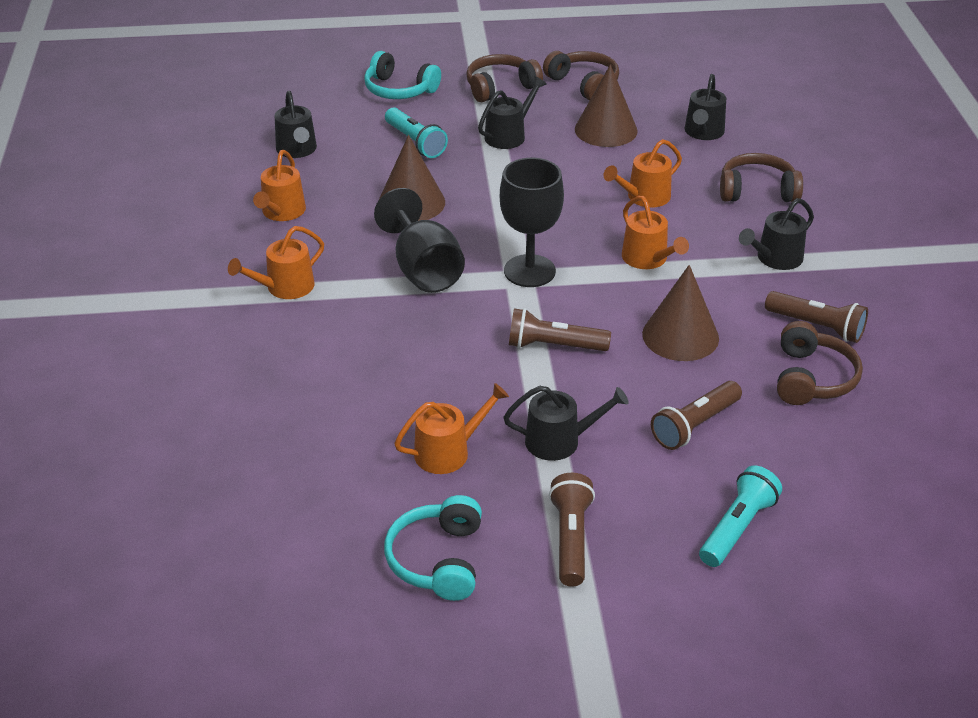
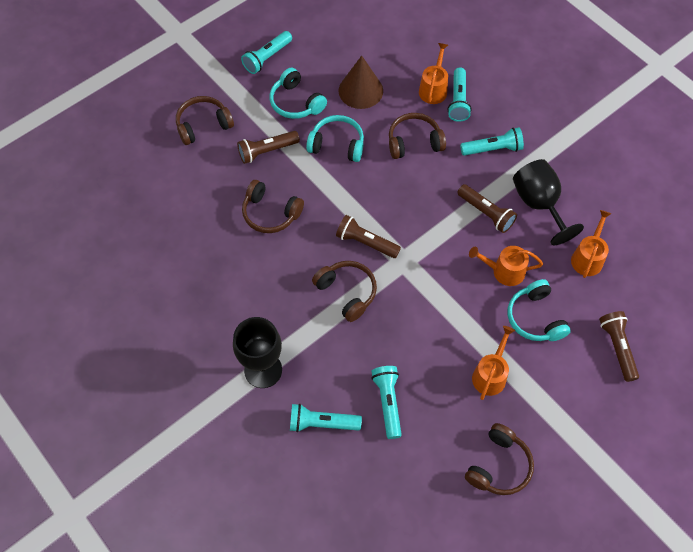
black watering can: 5 -> 0
brown cone: 3 -> 1
brown headphones: 4 -> 5
orange watering can: 5 -> 4
turquoise flashlight: 2 -> 5
turquoise headphones: 2 -> 3

